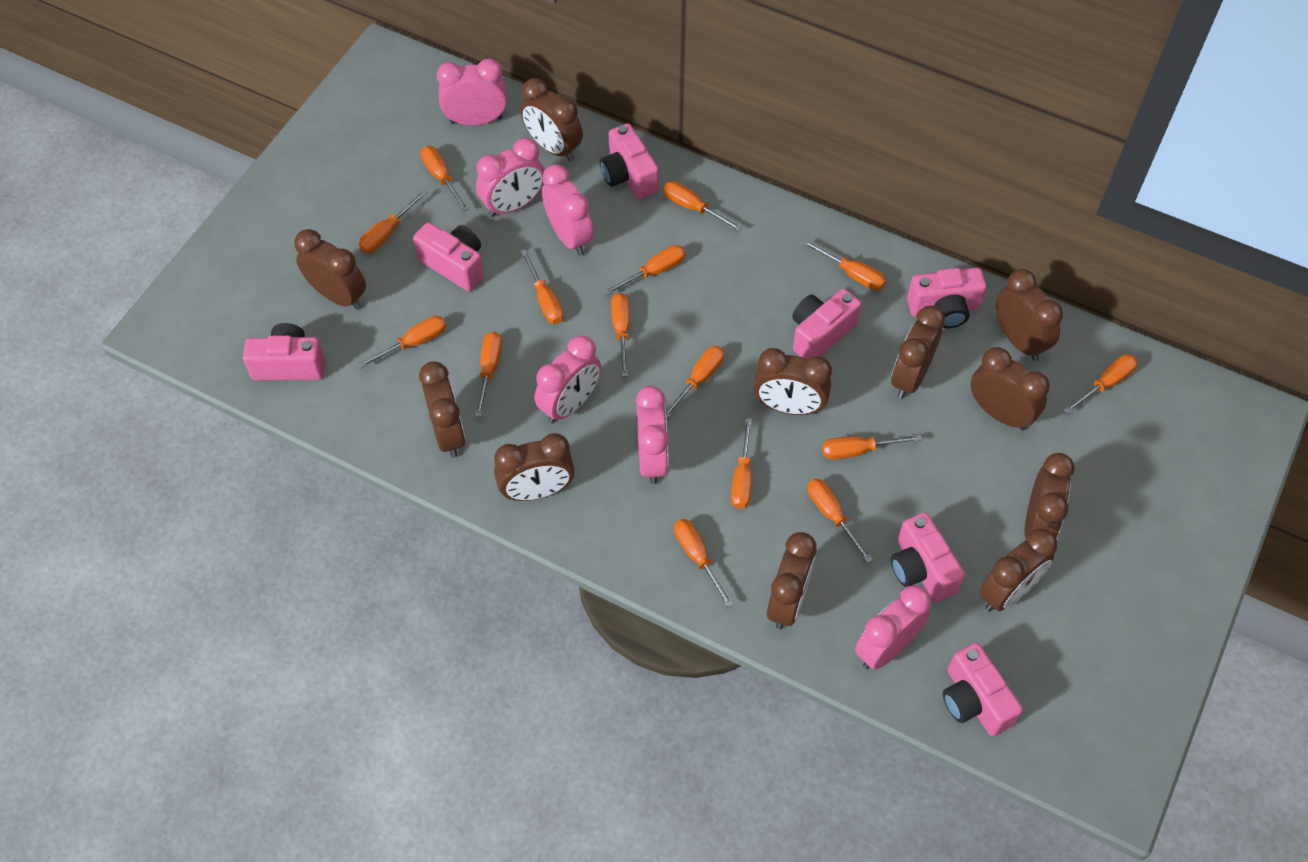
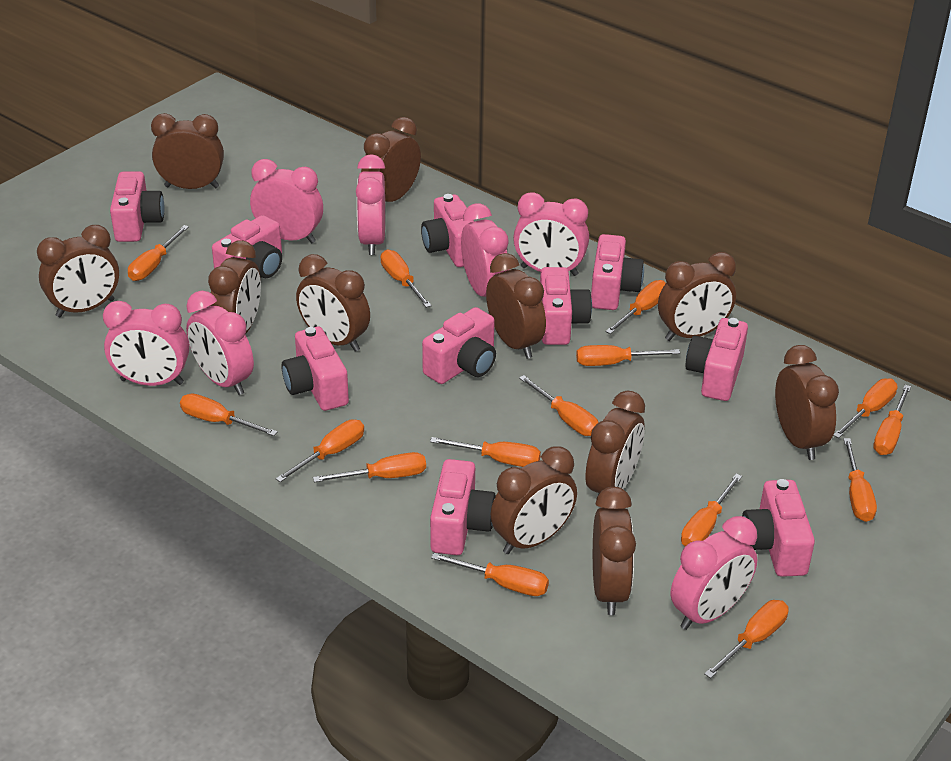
pink camera: 7 -> 10
pink clock: 6 -> 7

